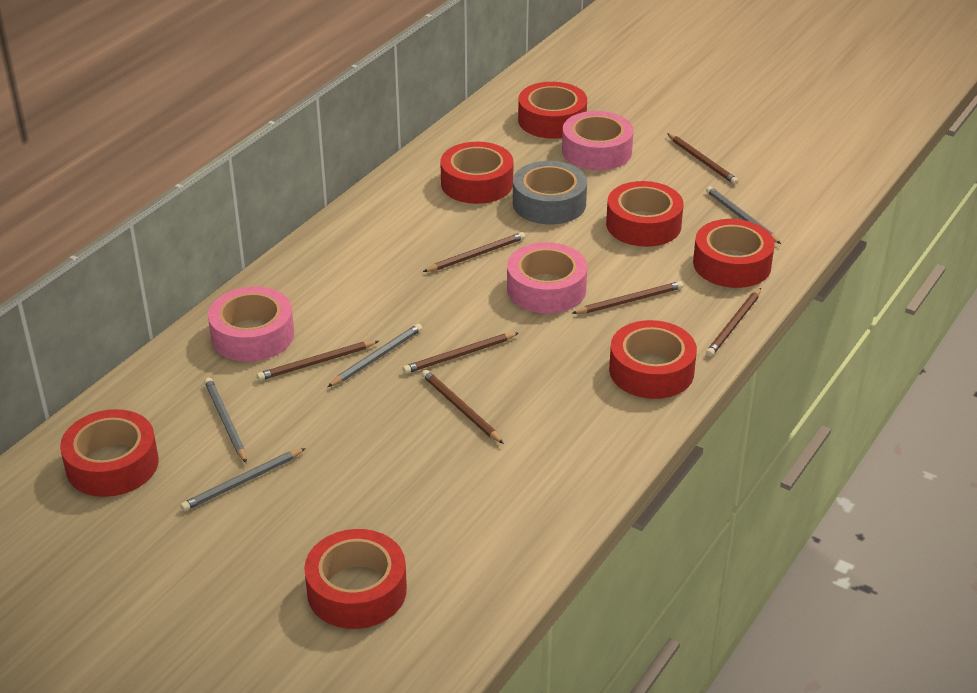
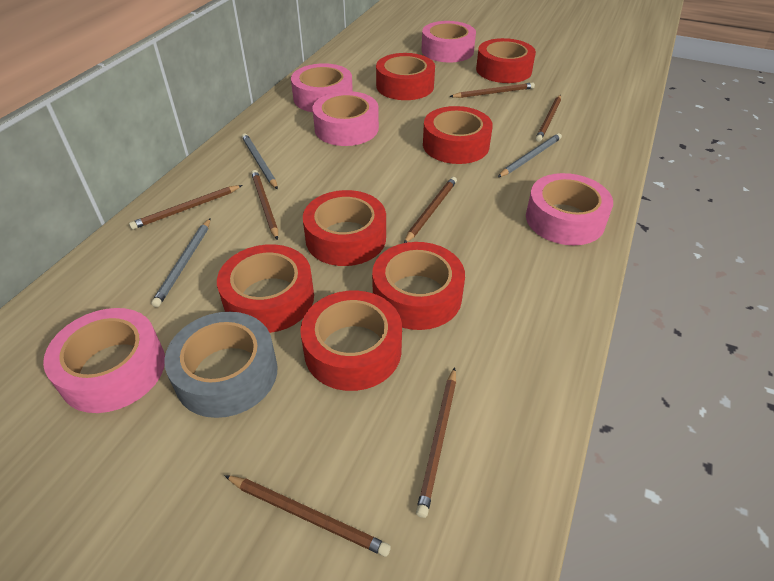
grey pencil: 4 -> 3
pink tape: 3 -> 5

